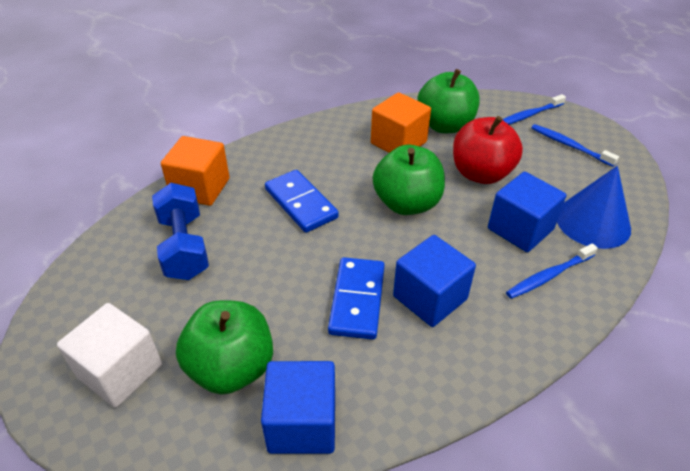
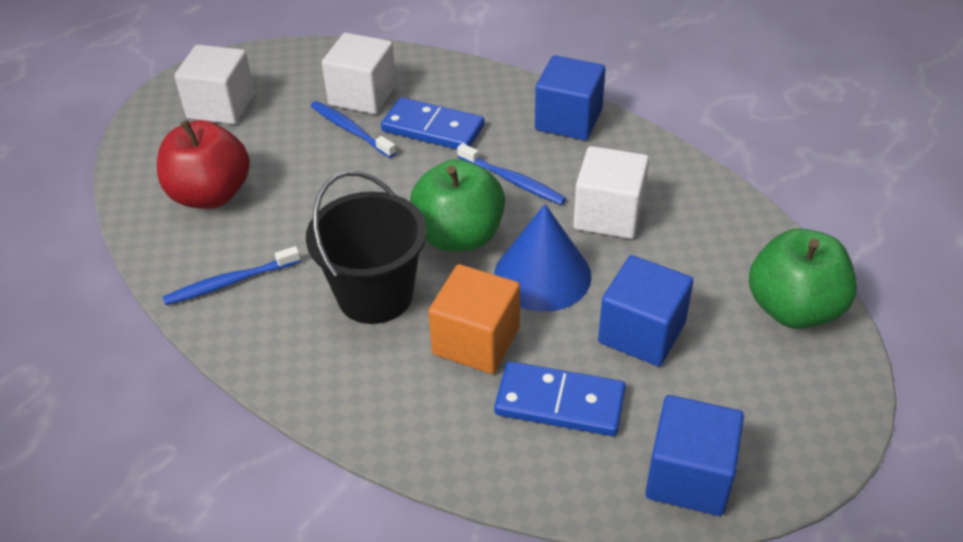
black bucket: 0 -> 1
blue dumbbell: 1 -> 0
green apple: 3 -> 2
orange cube: 2 -> 1
white cube: 1 -> 3

